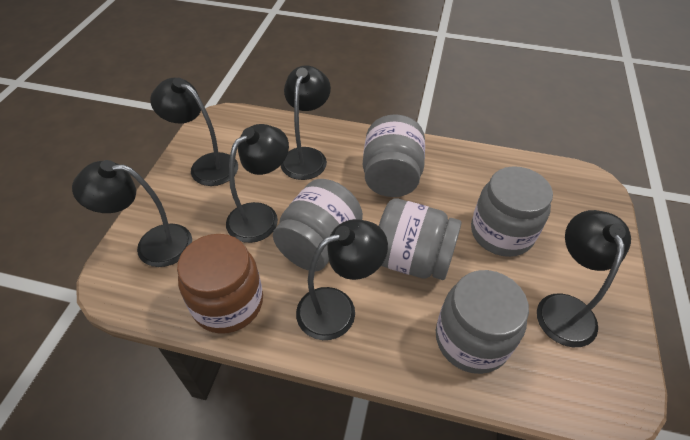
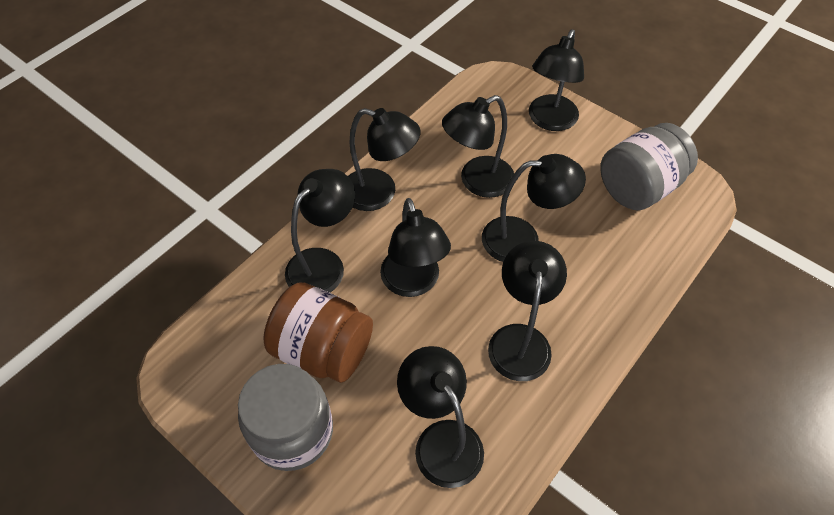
black lamp: 6 -> 8
grey jar: 5 -> 2

